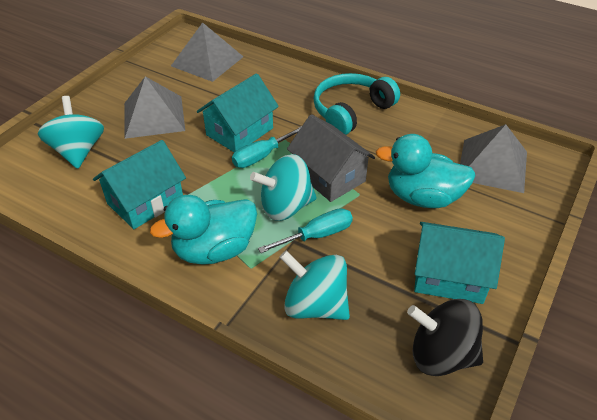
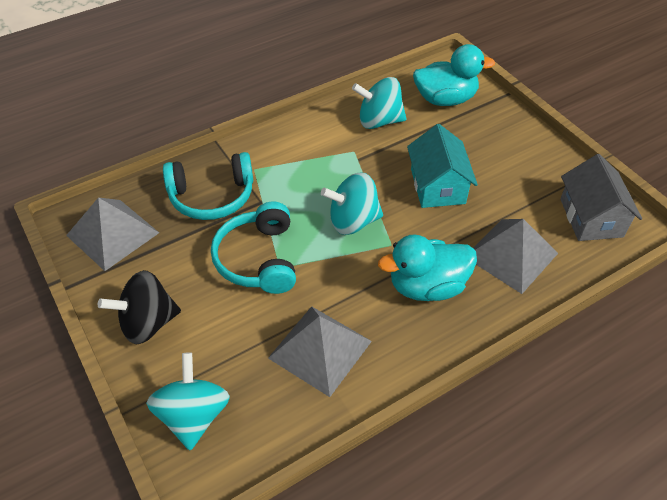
turquoise headphones: 1 -> 2
turquoise house: 3 -> 1
turquoise screwdriver: 2 -> 0

